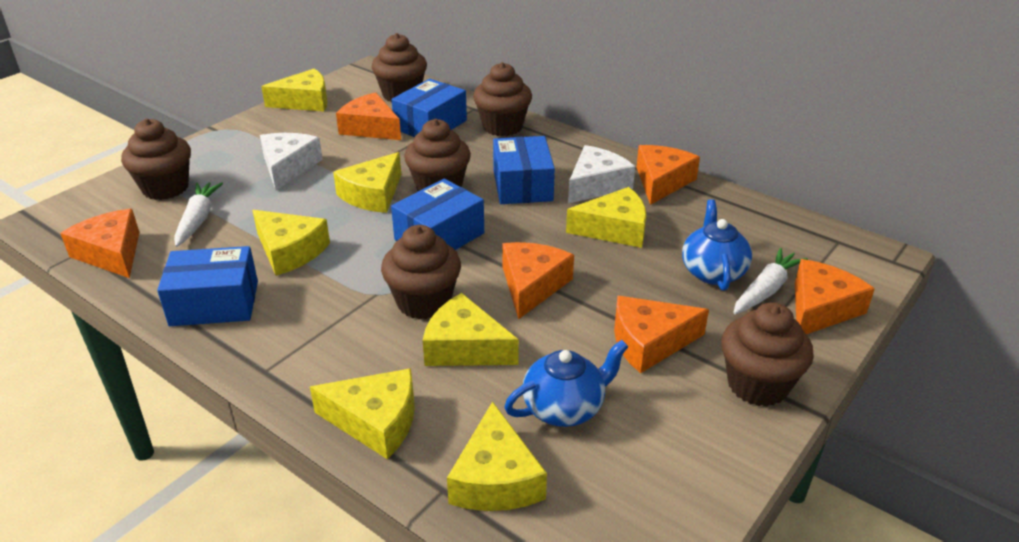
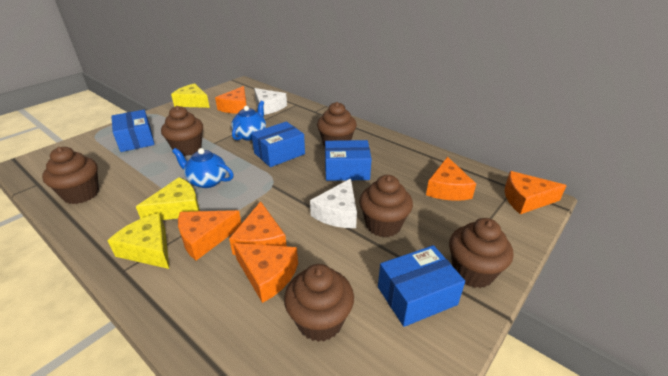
white carrot: 2 -> 0
yellow cheese: 7 -> 3

